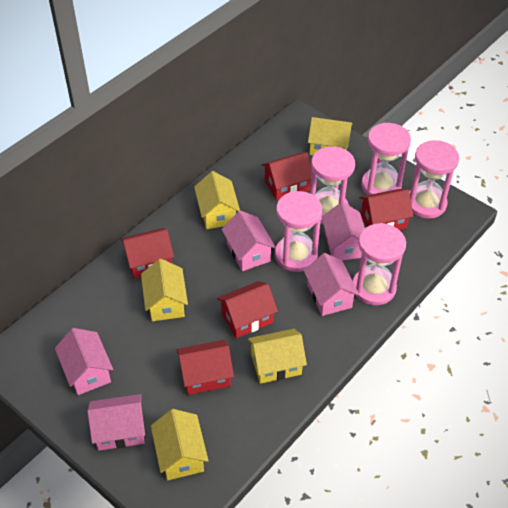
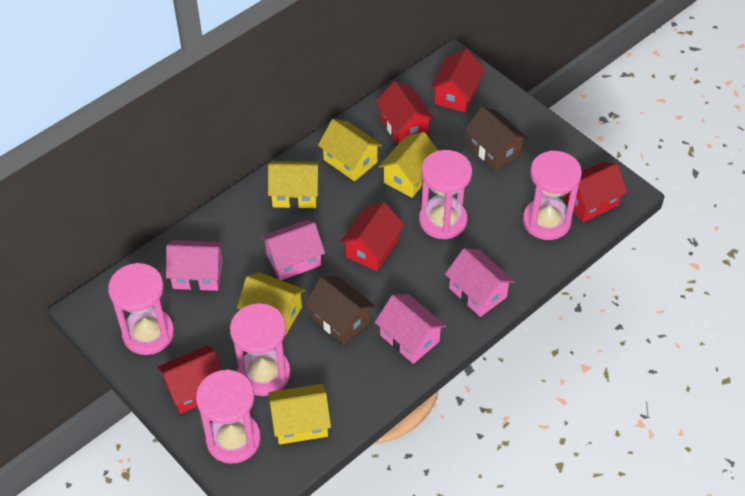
brown house: 0 -> 2
pink house: 5 -> 4

